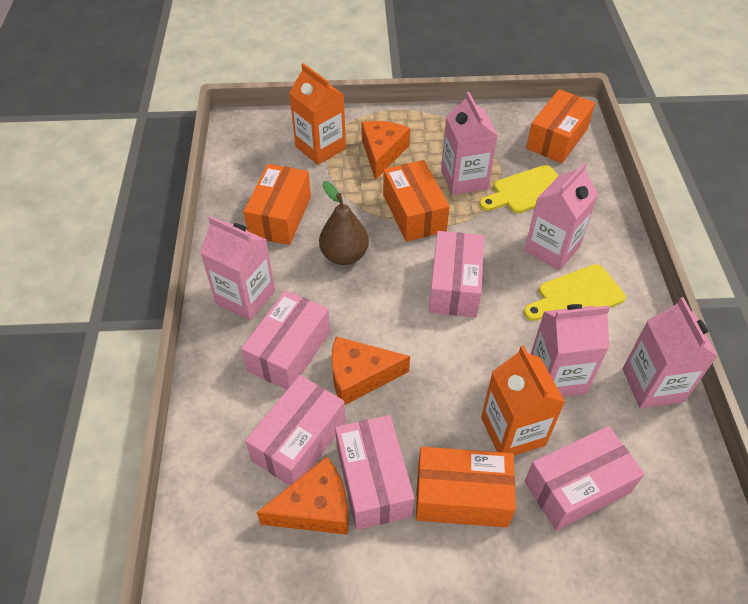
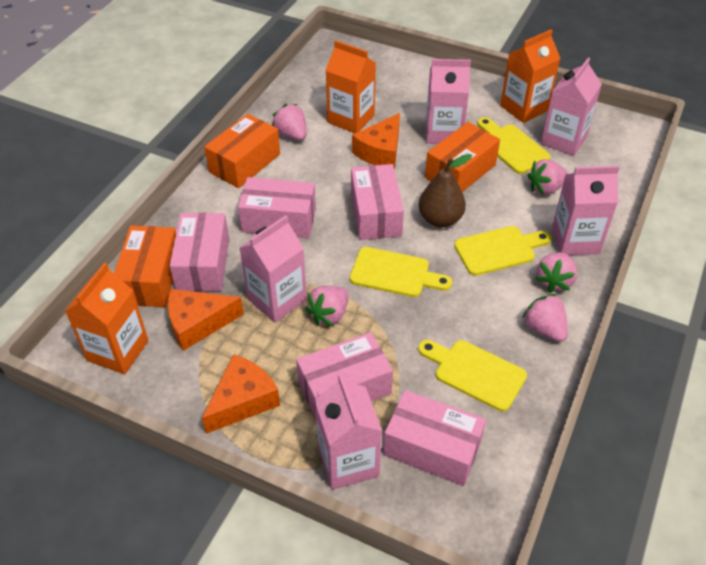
orange box: 4 -> 3
orange carton: 2 -> 3
pink strawberry: 0 -> 5
yellow cutting board: 2 -> 4

